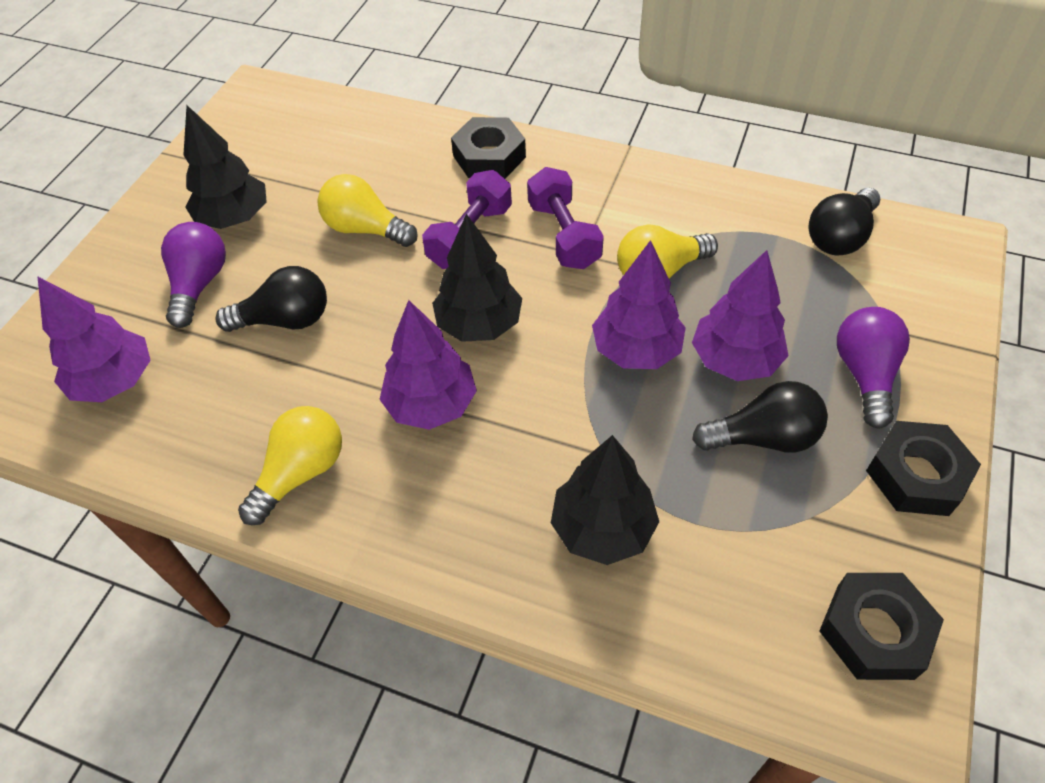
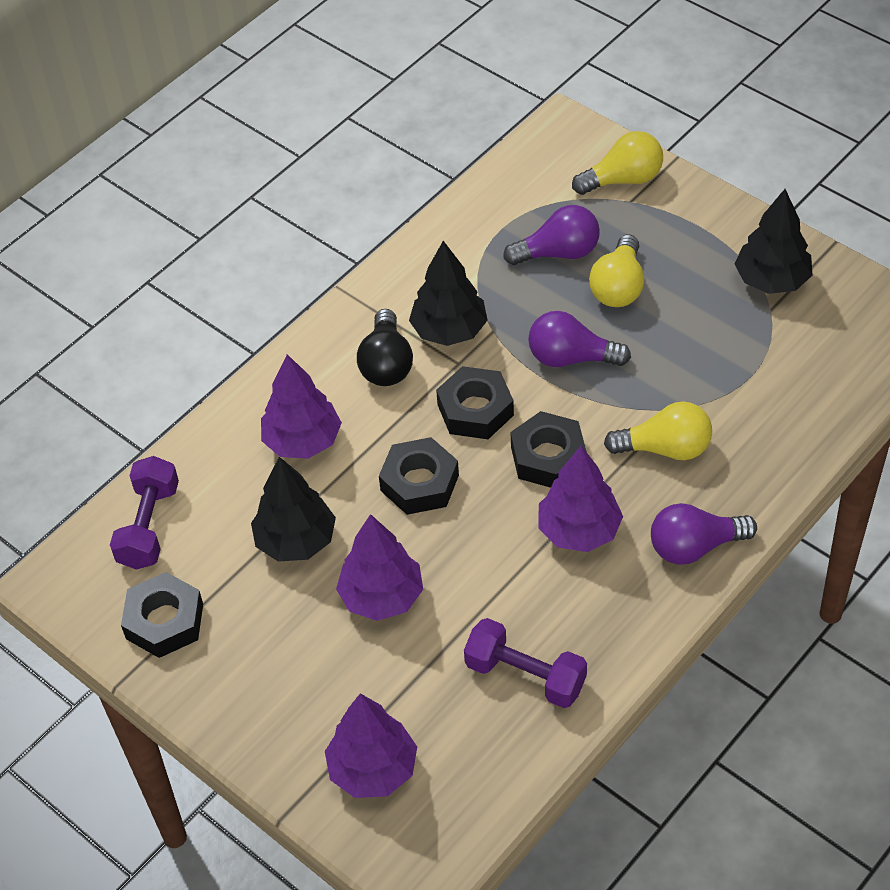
black light bulb: 3 -> 1
black nut: 3 -> 4
purple light bulb: 2 -> 3

